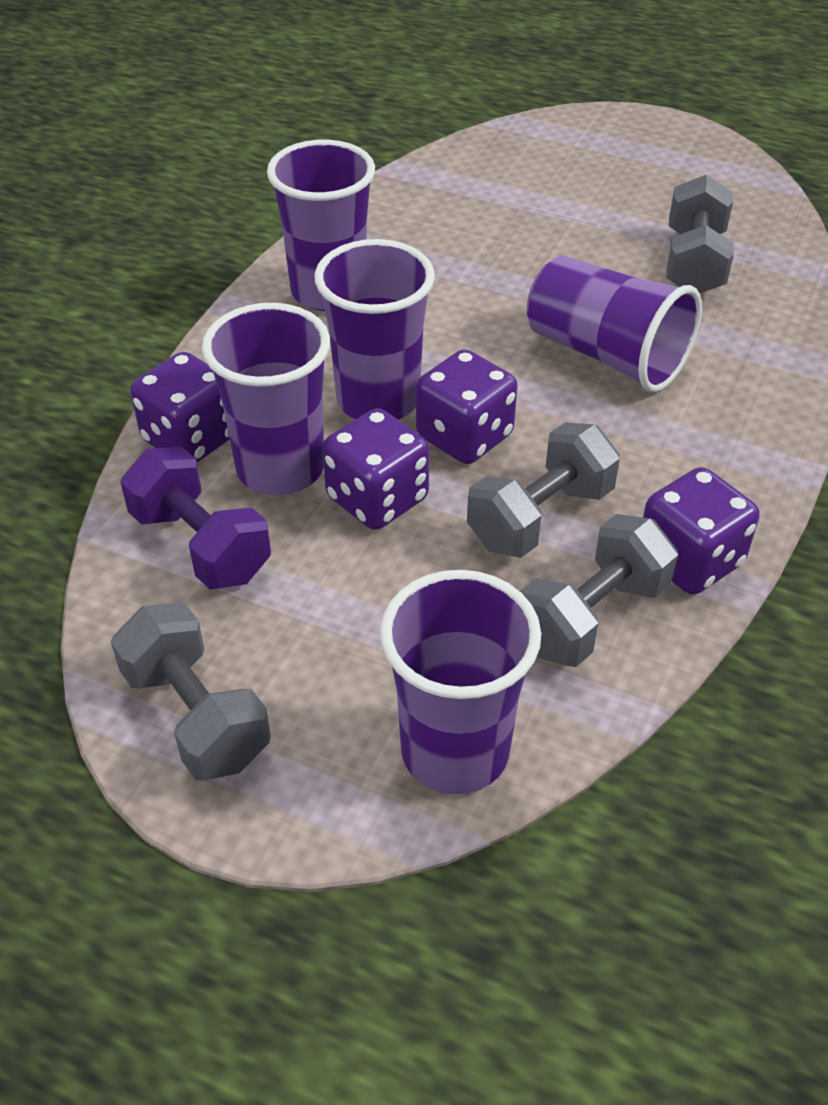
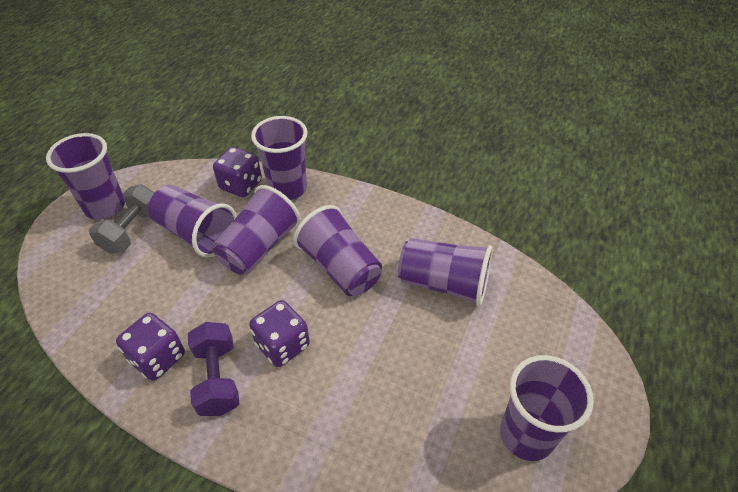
grey dumbbell: 4 -> 1
purple cup: 5 -> 7
purple dice: 4 -> 3

